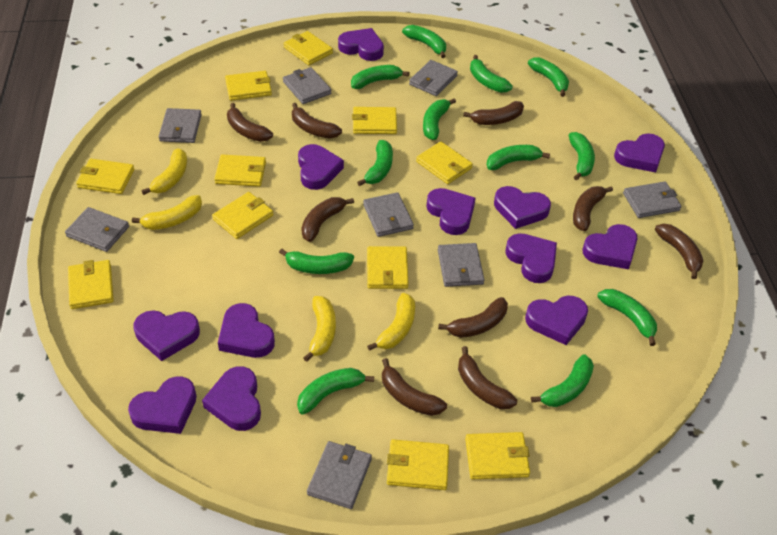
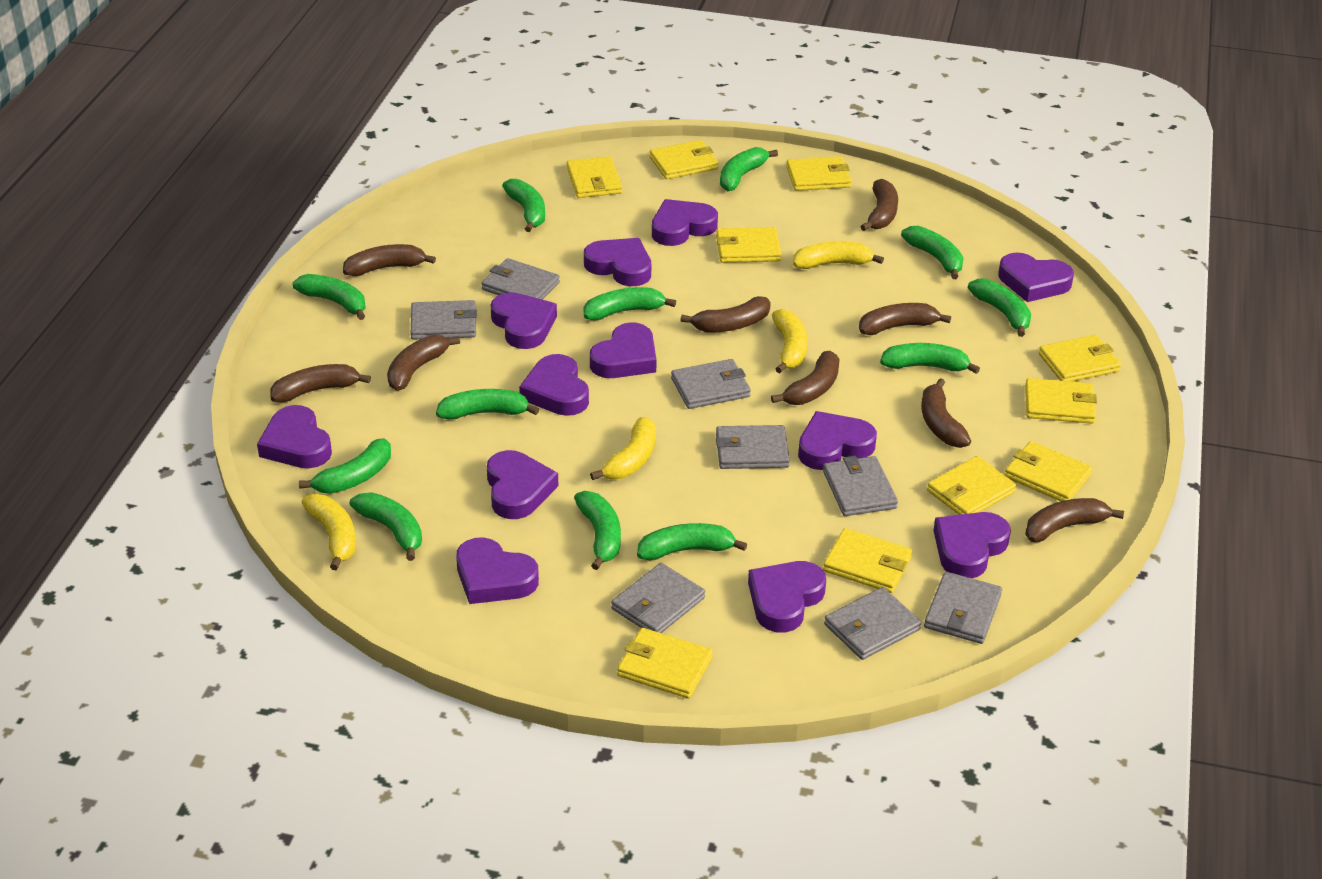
yellow wallet: 11 -> 10

